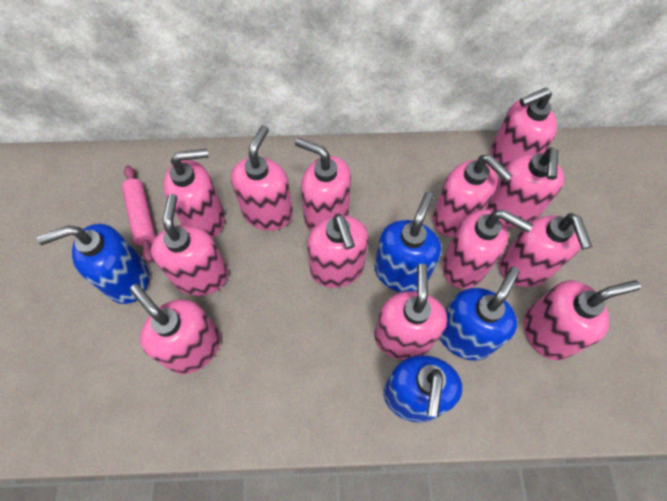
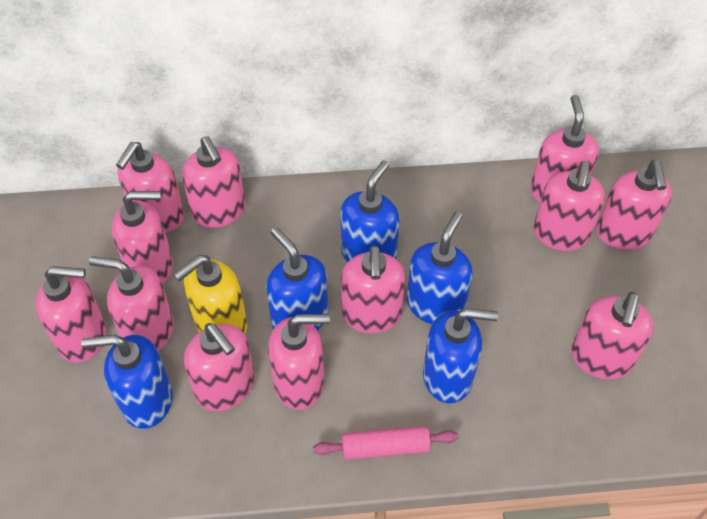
blue soap dispenser: 4 -> 5
pink soap dispenser: 13 -> 12
yellow soap dispenser: 0 -> 1

